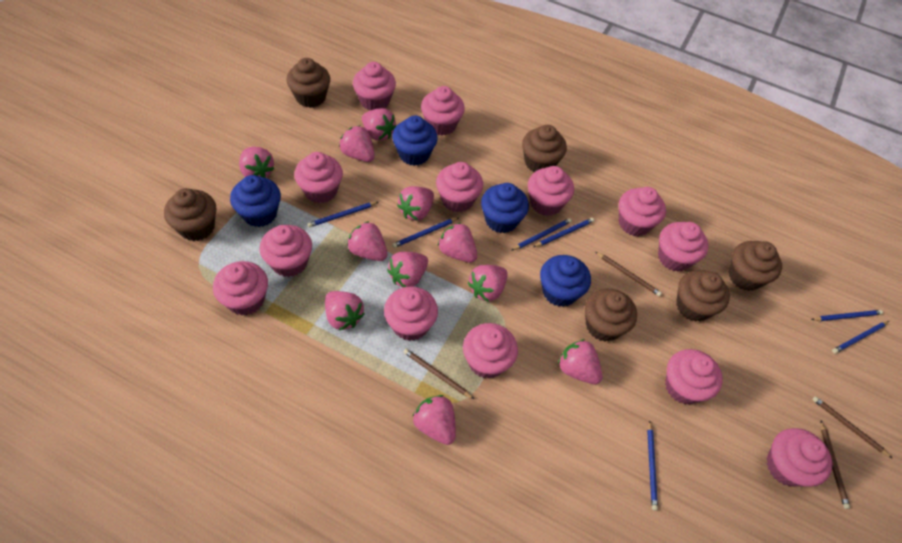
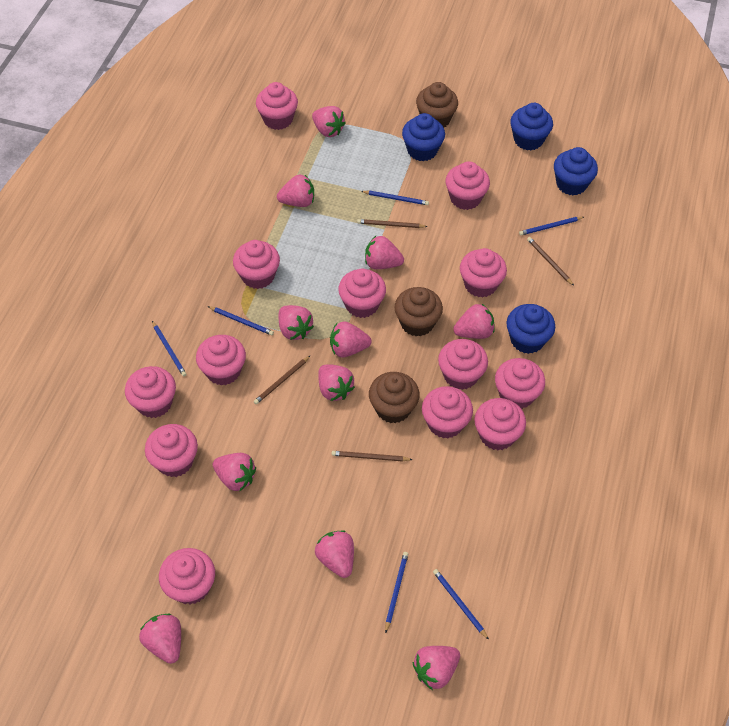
blue pencil: 7 -> 6
brown cupcake: 6 -> 3

